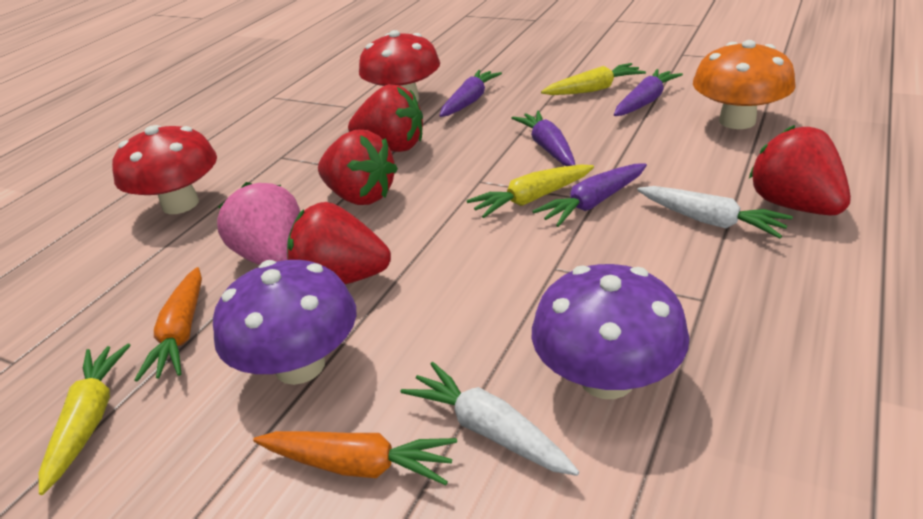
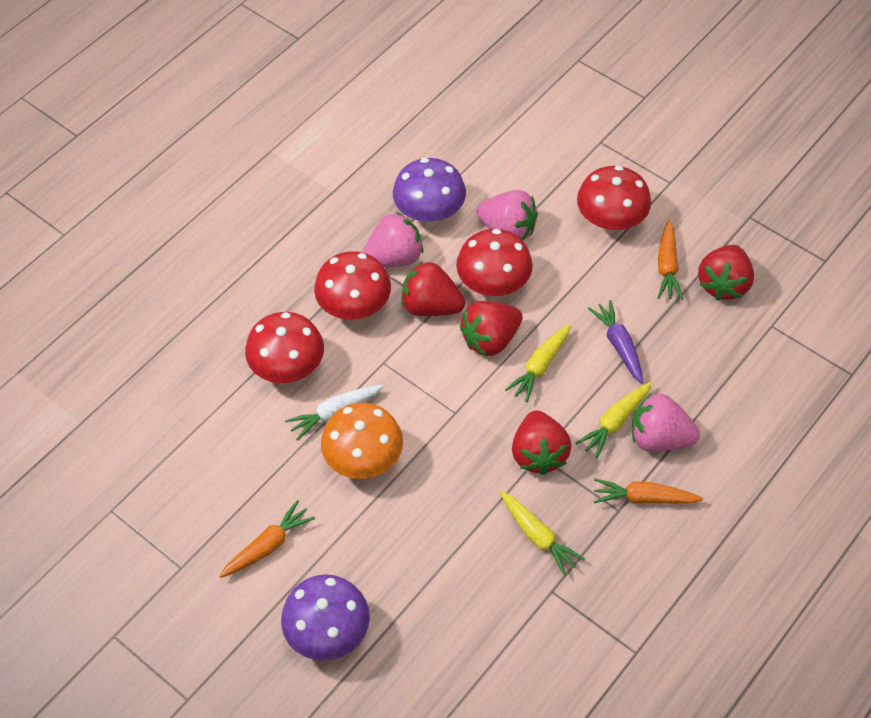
orange carrot: 2 -> 3
pink strawberry: 1 -> 3
purple carrot: 4 -> 1
red mushroom: 2 -> 4
white carrot: 2 -> 1

